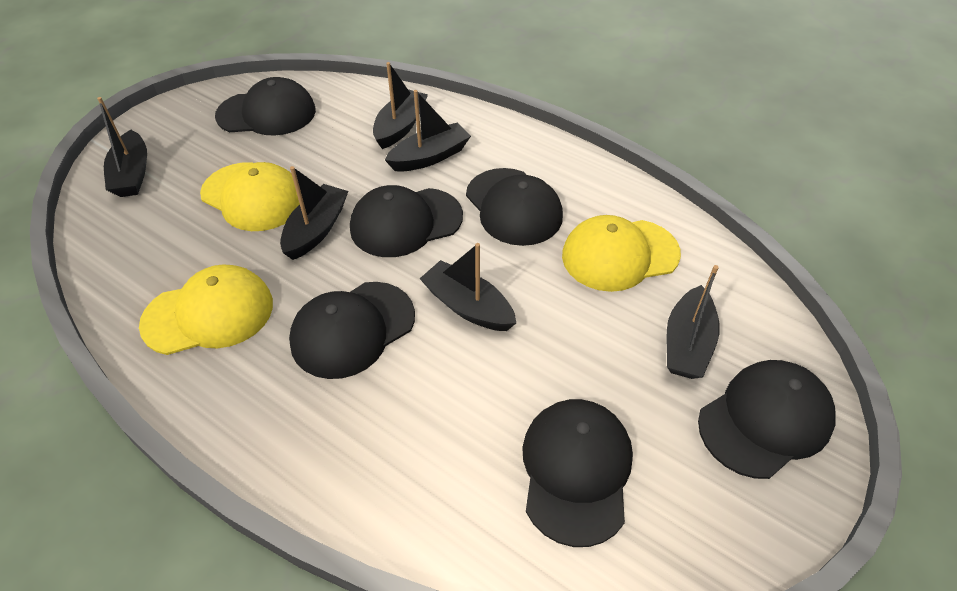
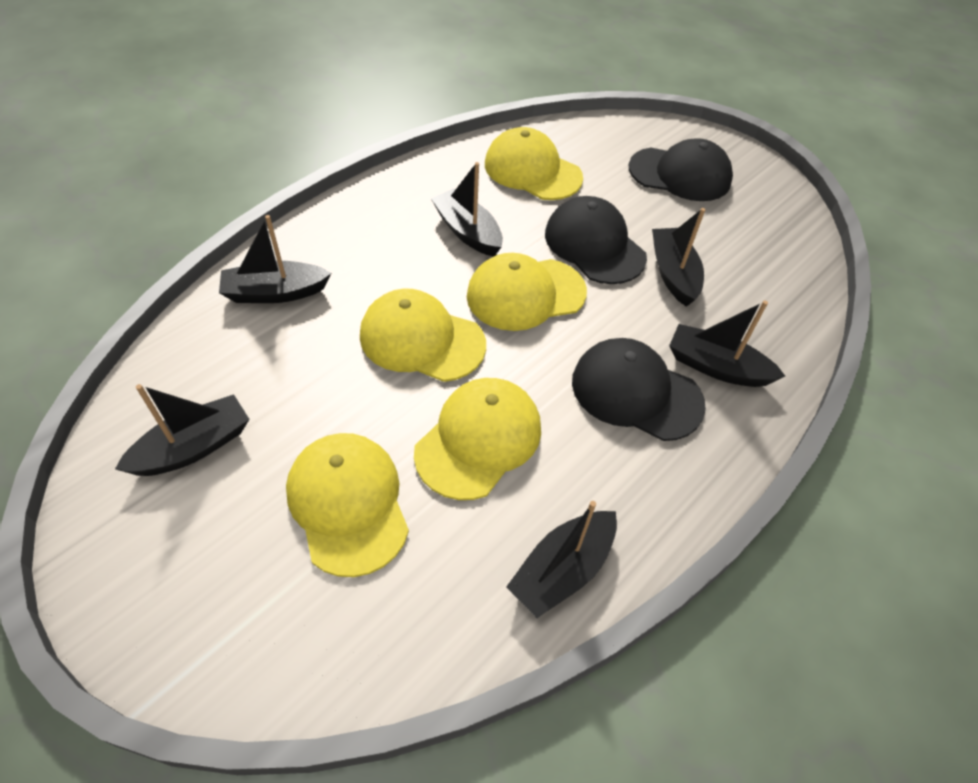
black cap: 6 -> 3
yellow cap: 3 -> 5

